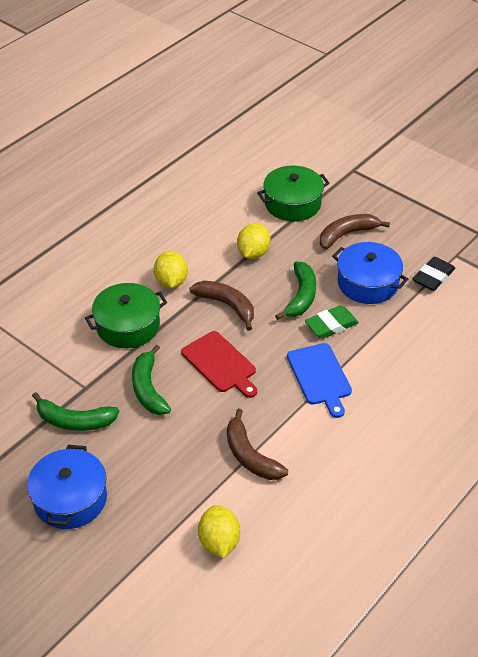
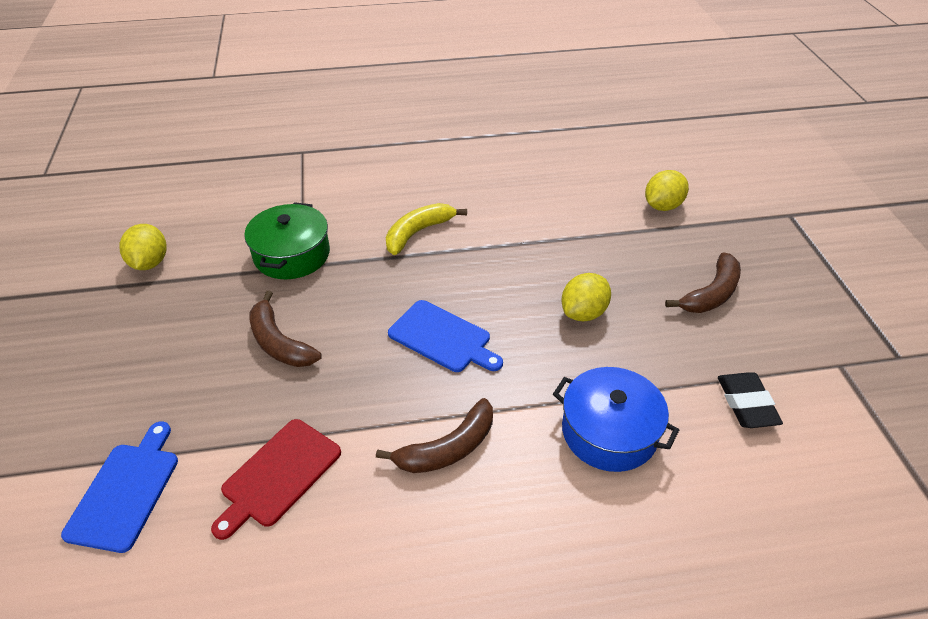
blue cutting board: 1 -> 2
blue pot: 2 -> 1
green banana: 3 -> 0
green eraser: 1 -> 0
green pot: 2 -> 1
yellow banana: 0 -> 1

